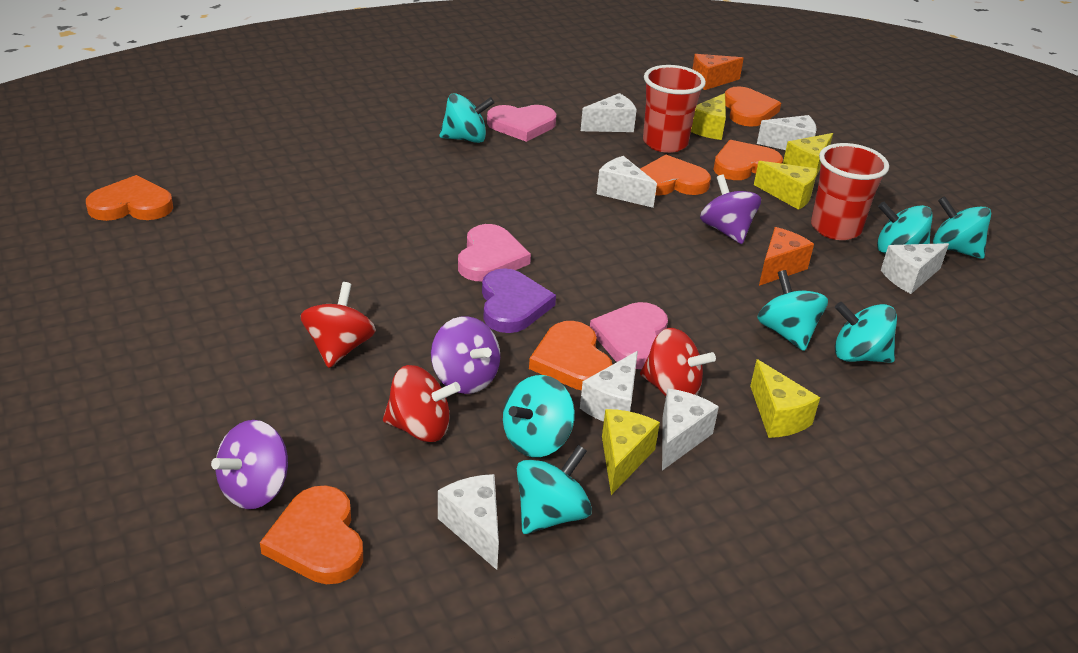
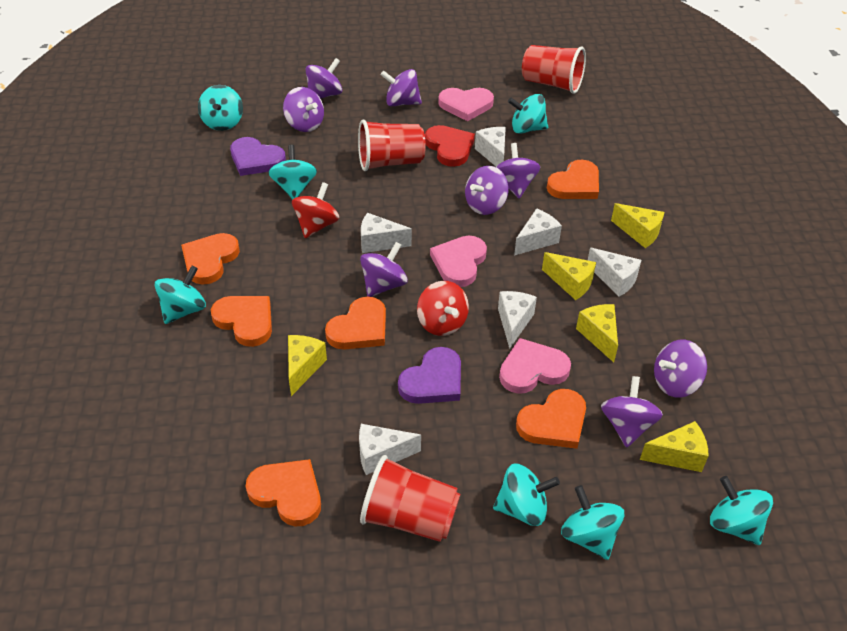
orange cheese: 2 -> 0
purple heart: 1 -> 2
purple spinning top: 3 -> 8
red cup: 2 -> 3
red heart: 0 -> 1
red spinning top: 3 -> 2
white cheese: 7 -> 6

